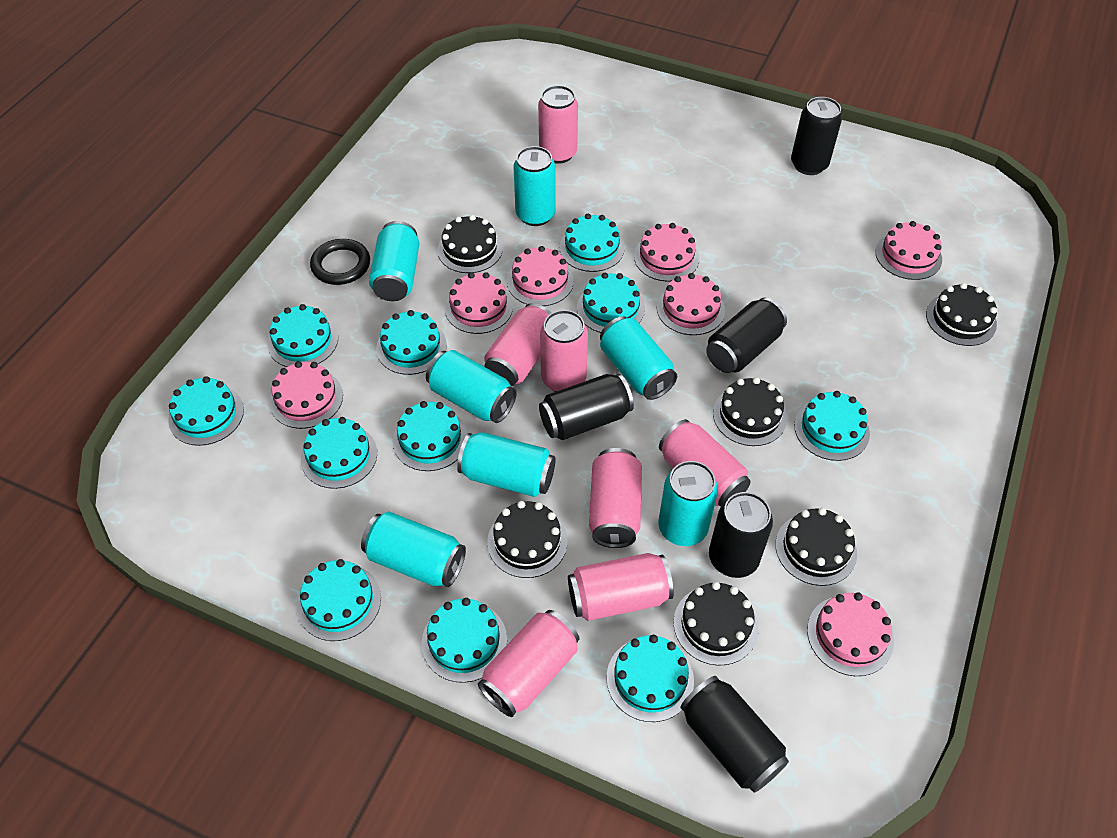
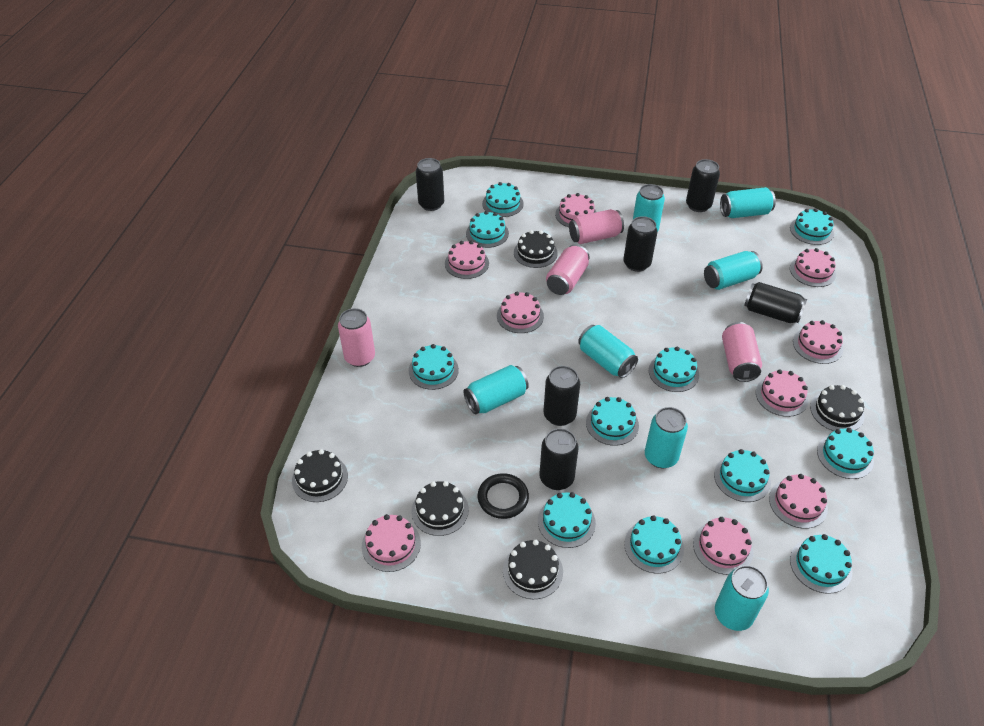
black cake: 6 -> 5
black can: 5 -> 6
pink cake: 7 -> 9
pink can: 7 -> 4

